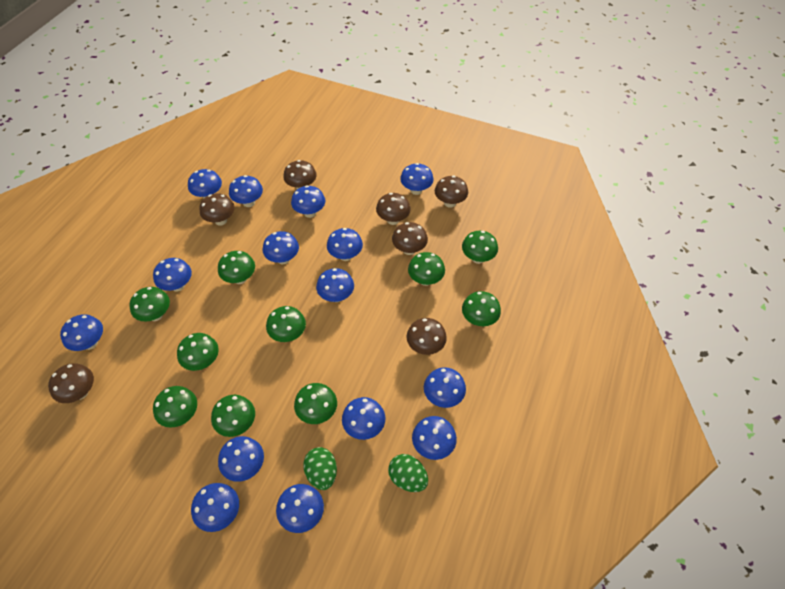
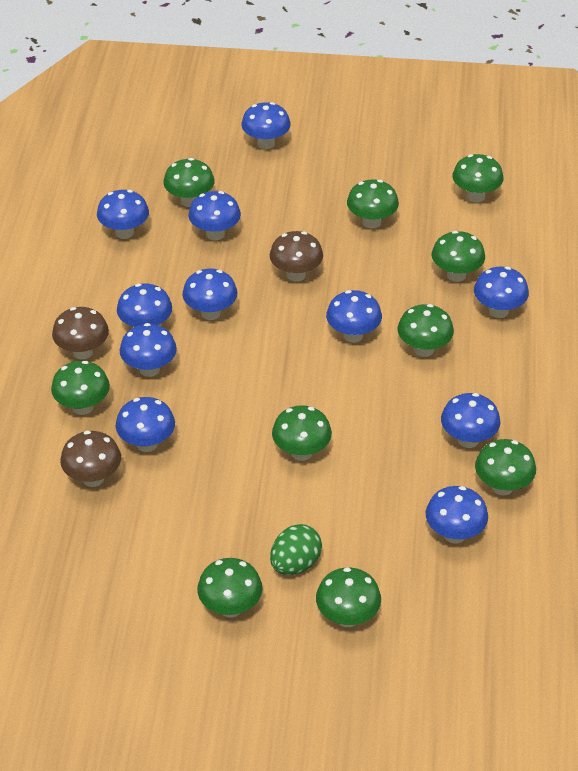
blue mushroom: 15 -> 11
brown mushroom: 7 -> 3
green egg: 2 -> 1

